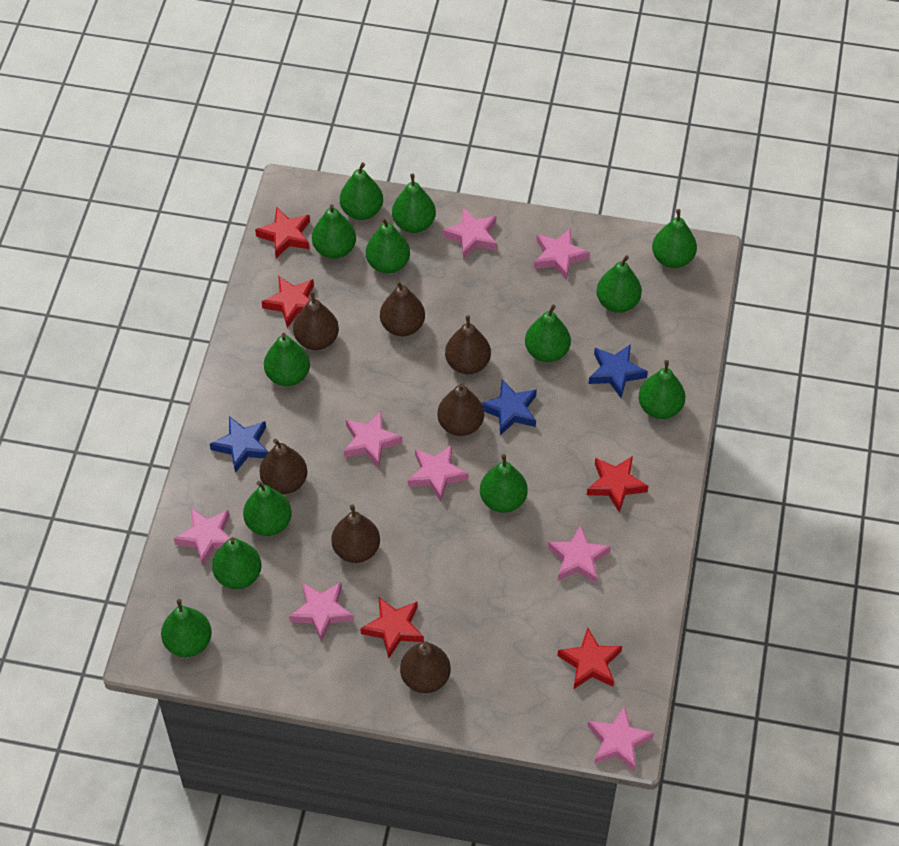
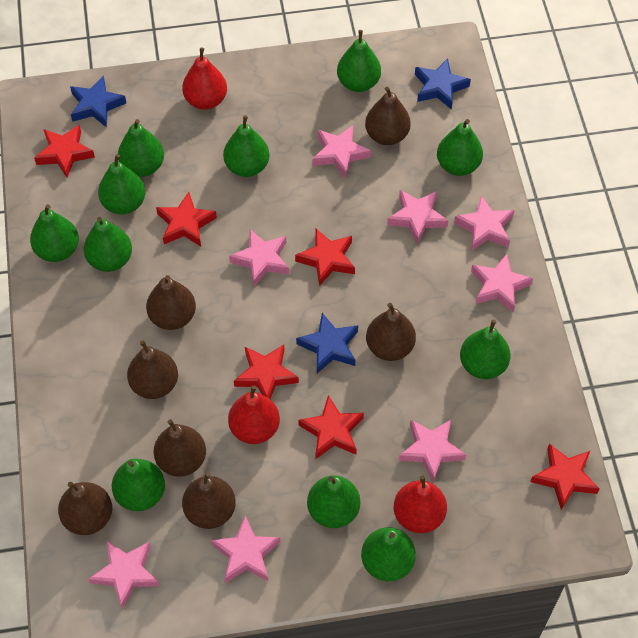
green pear: 13 -> 11
red pear: 0 -> 3
red star: 5 -> 6

